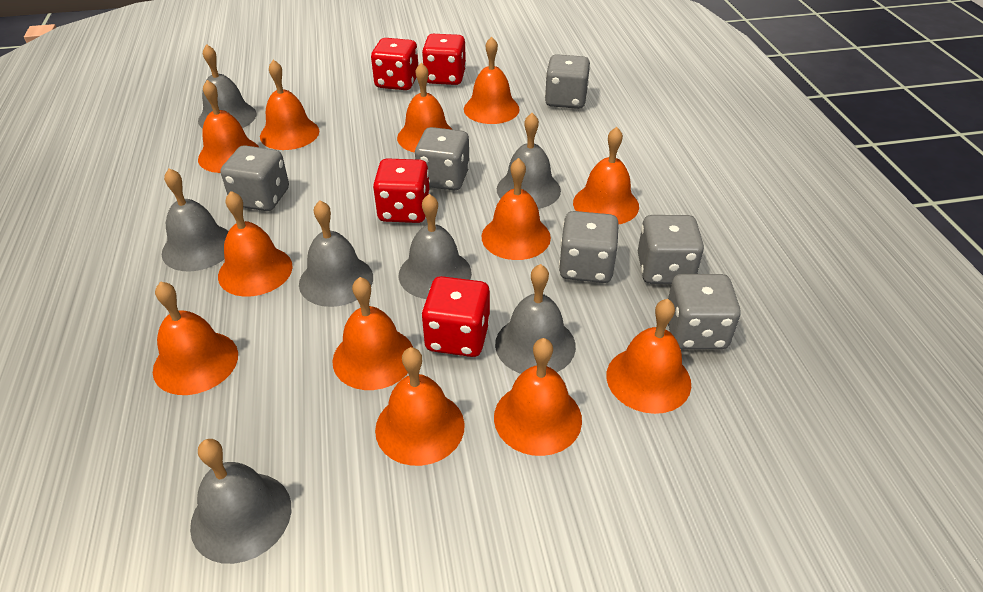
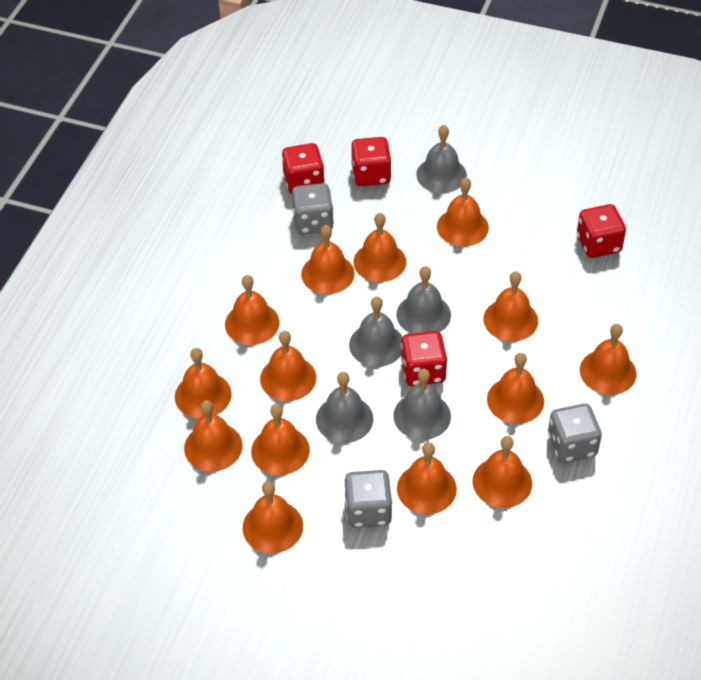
grey bell: 7 -> 5
grey dice: 6 -> 3
orange bell: 12 -> 14

